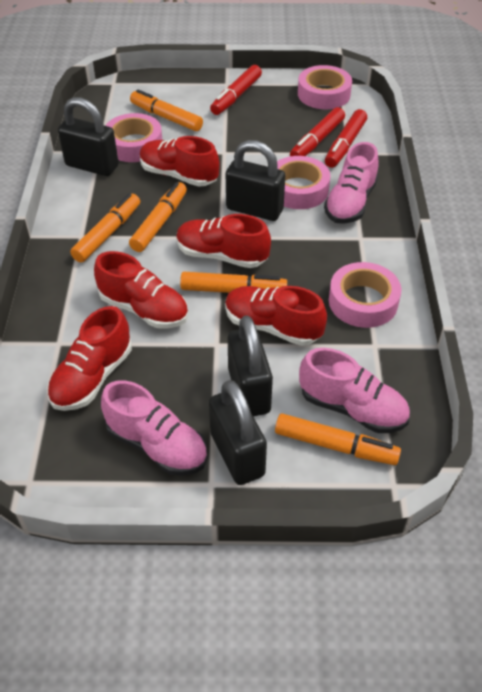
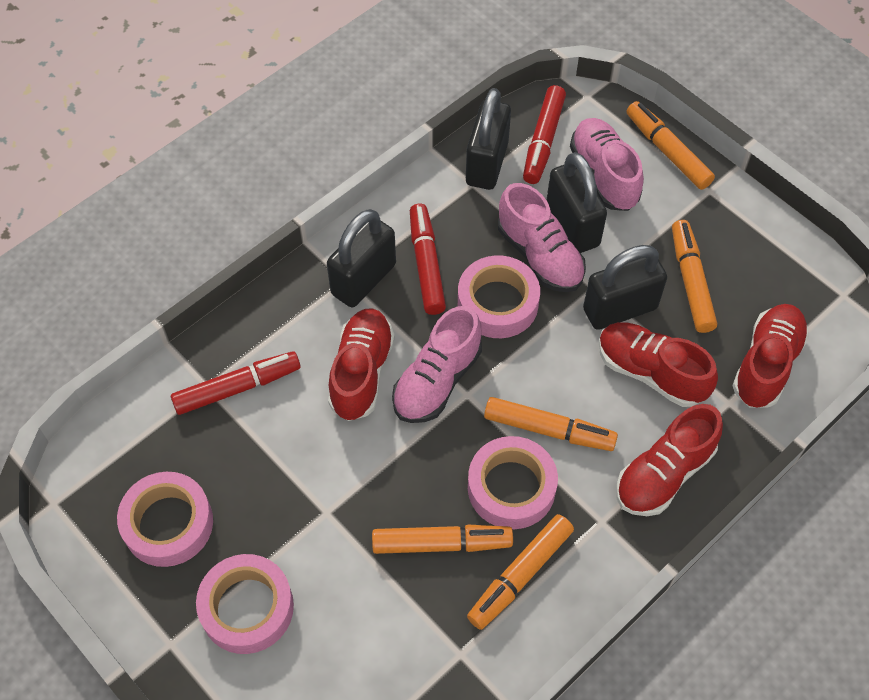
red shoe: 5 -> 4

